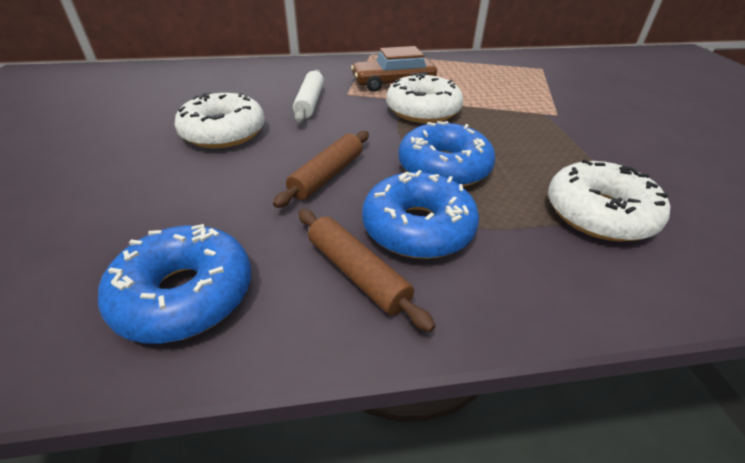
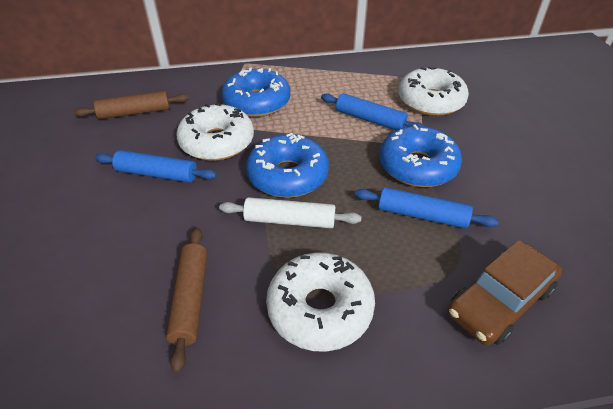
blue rolling pin: 0 -> 3

